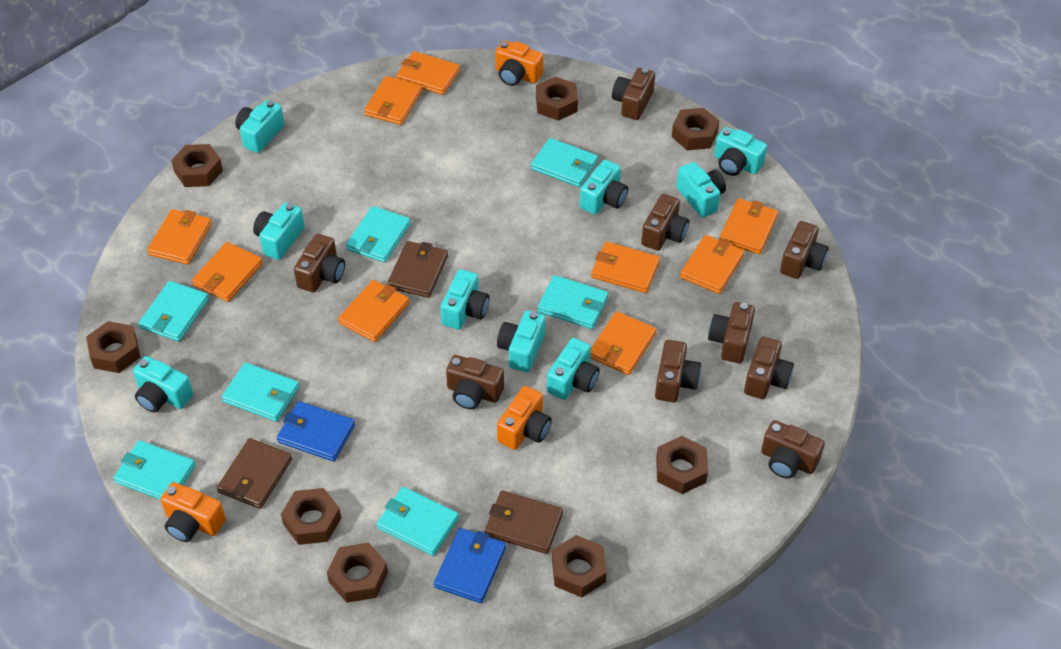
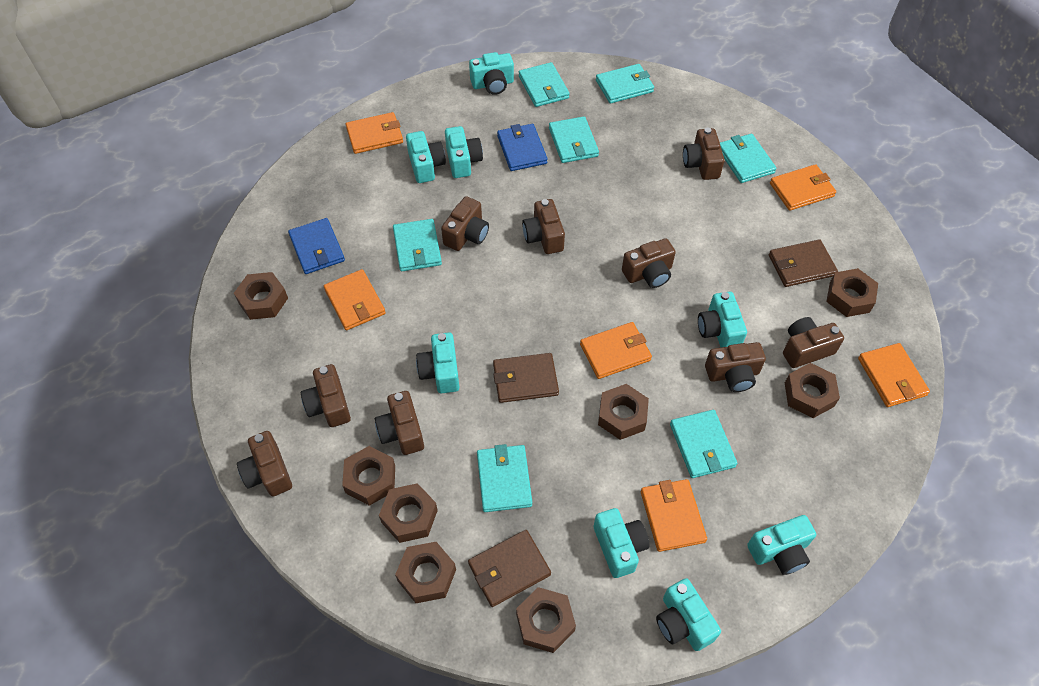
orange camera: 3 -> 0
orange wallet: 9 -> 6
turquoise camera: 9 -> 8

